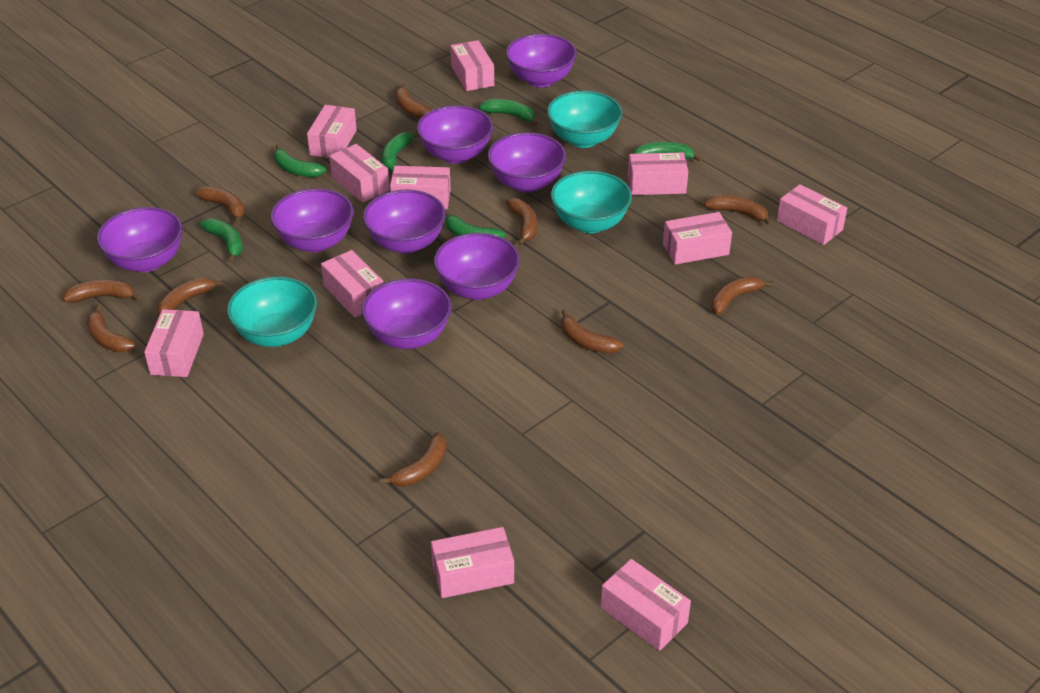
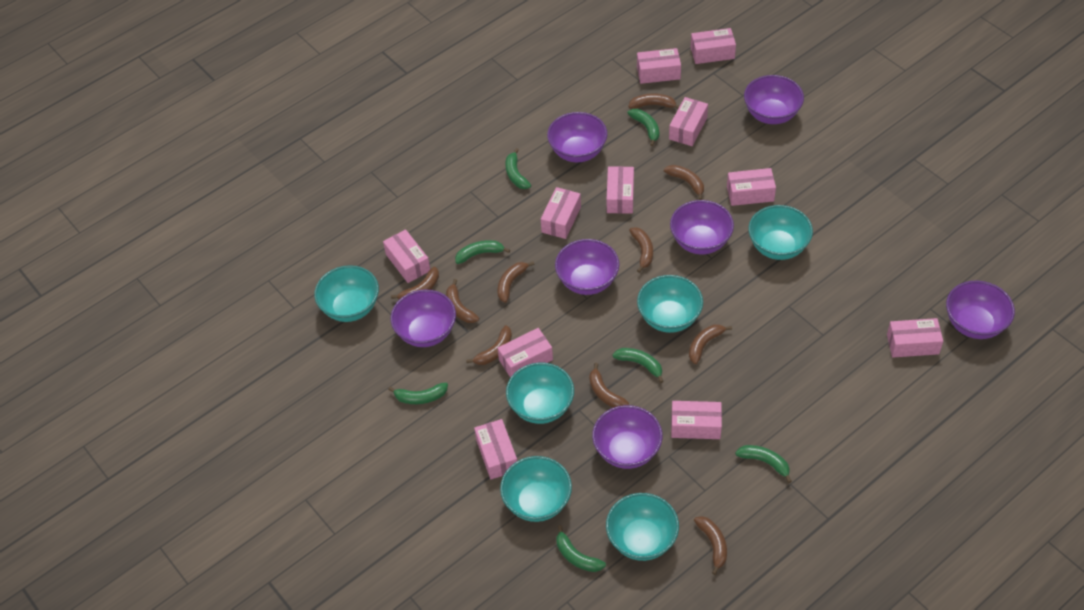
green banana: 6 -> 7
purple bowl: 8 -> 7
turquoise bowl: 3 -> 6

